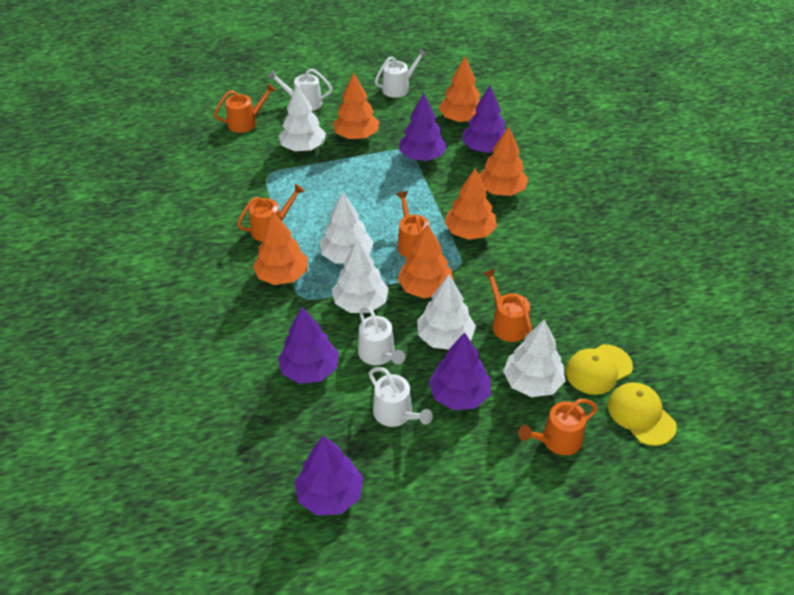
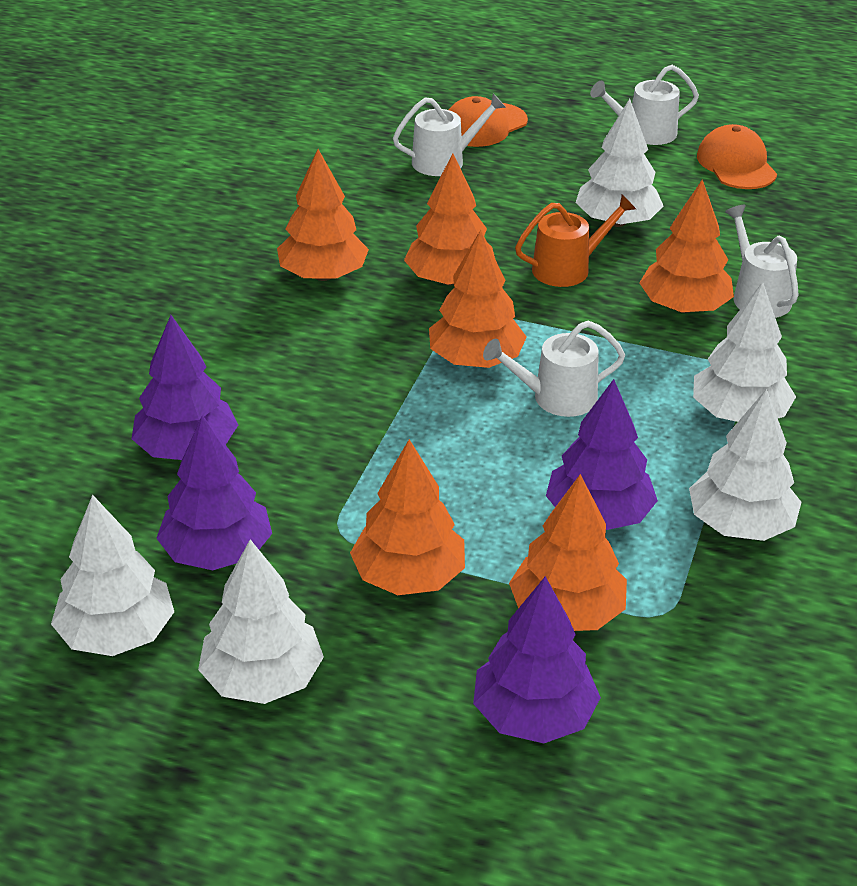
orange cap: 0 -> 2
orange watering can: 5 -> 1
purple tree: 5 -> 4
yellow cap: 2 -> 0

